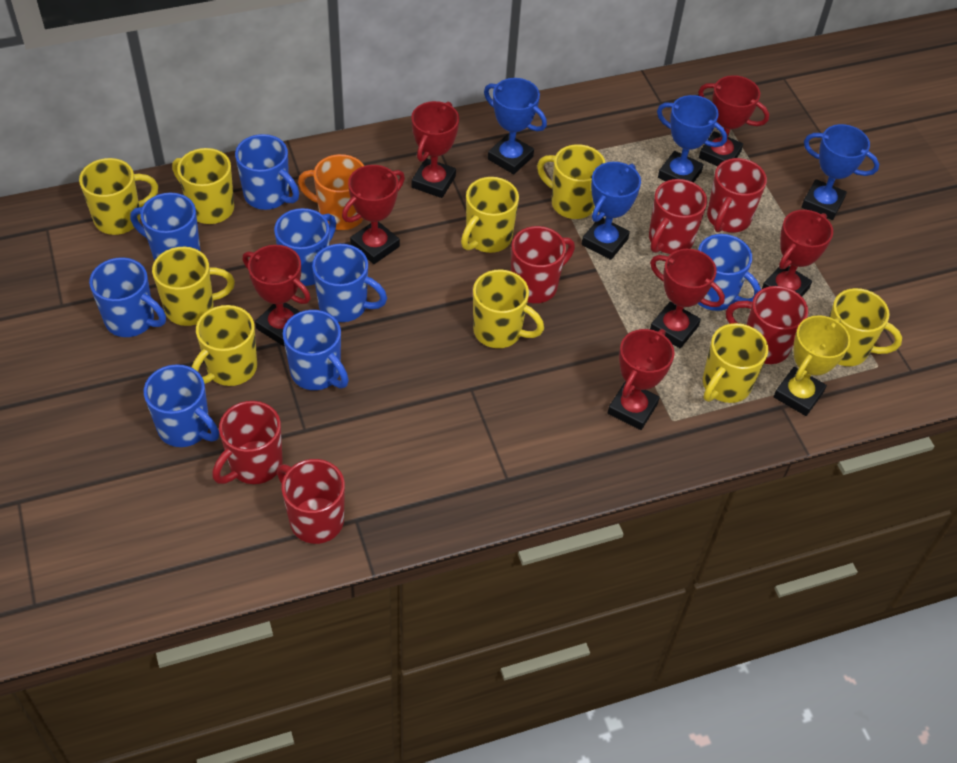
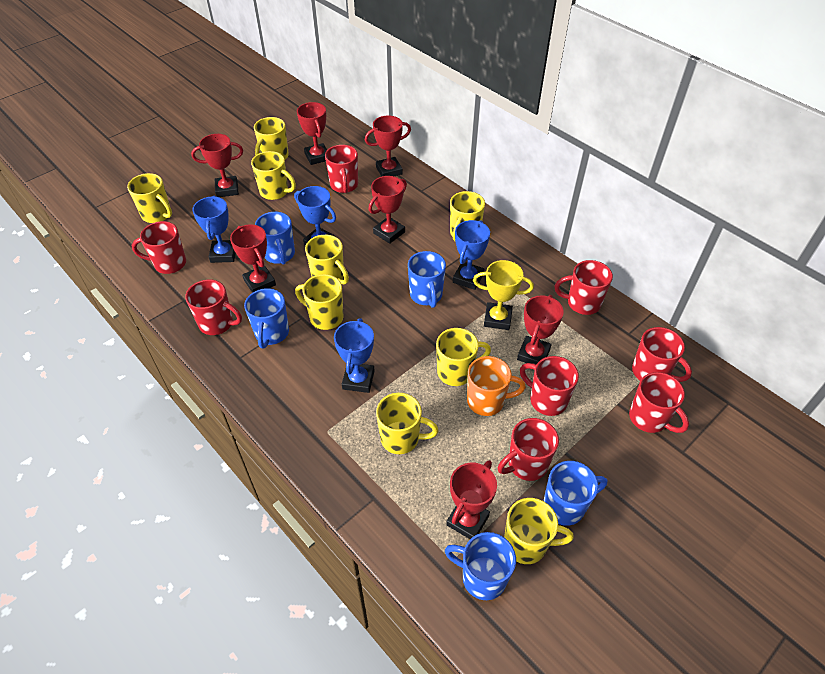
blue mug: 8 -> 5
red mug: 6 -> 8

